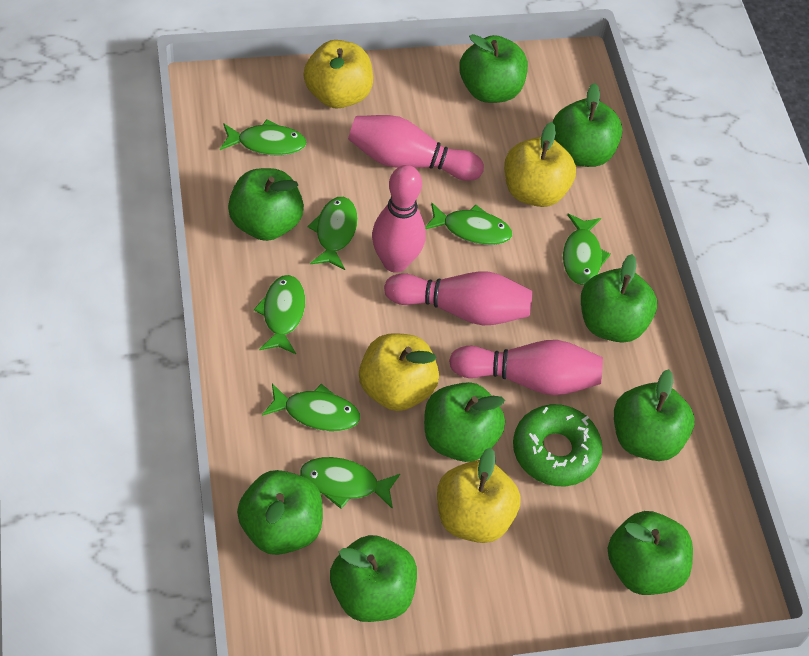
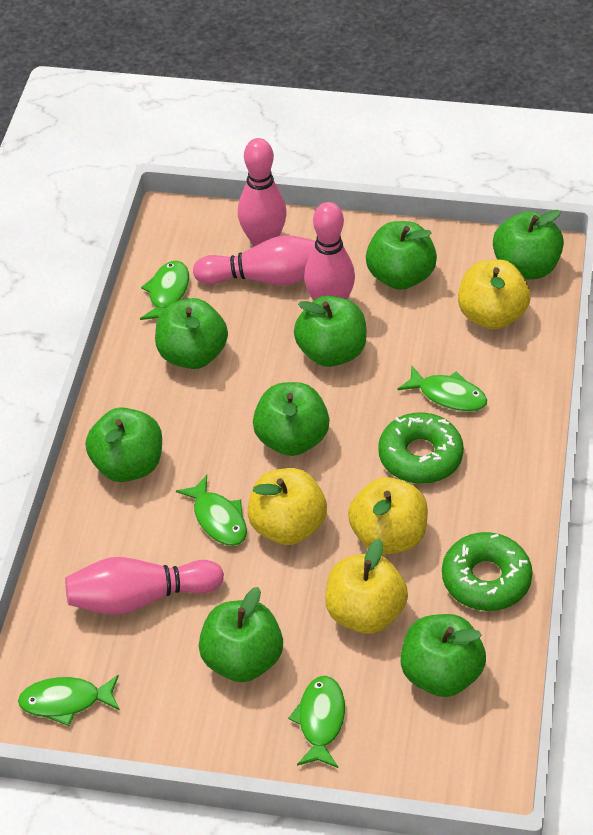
green apple: 9 -> 8
green donut: 1 -> 2
green fish: 7 -> 5

